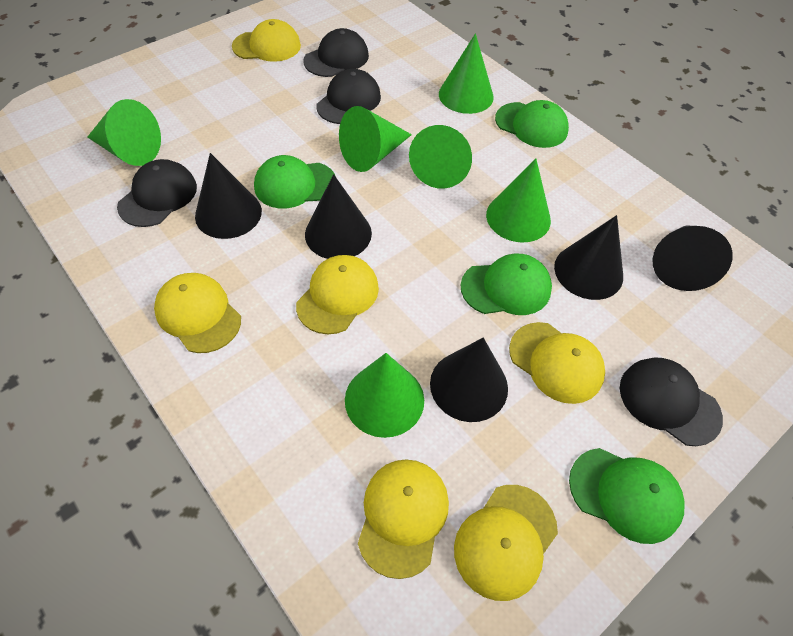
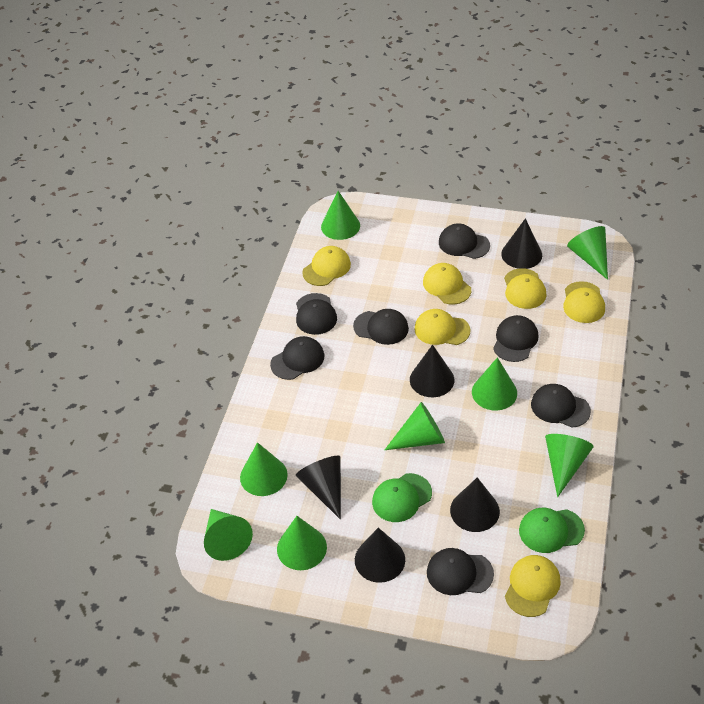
black cap: 4 -> 7
green cap: 4 -> 2
green cone: 6 -> 8

